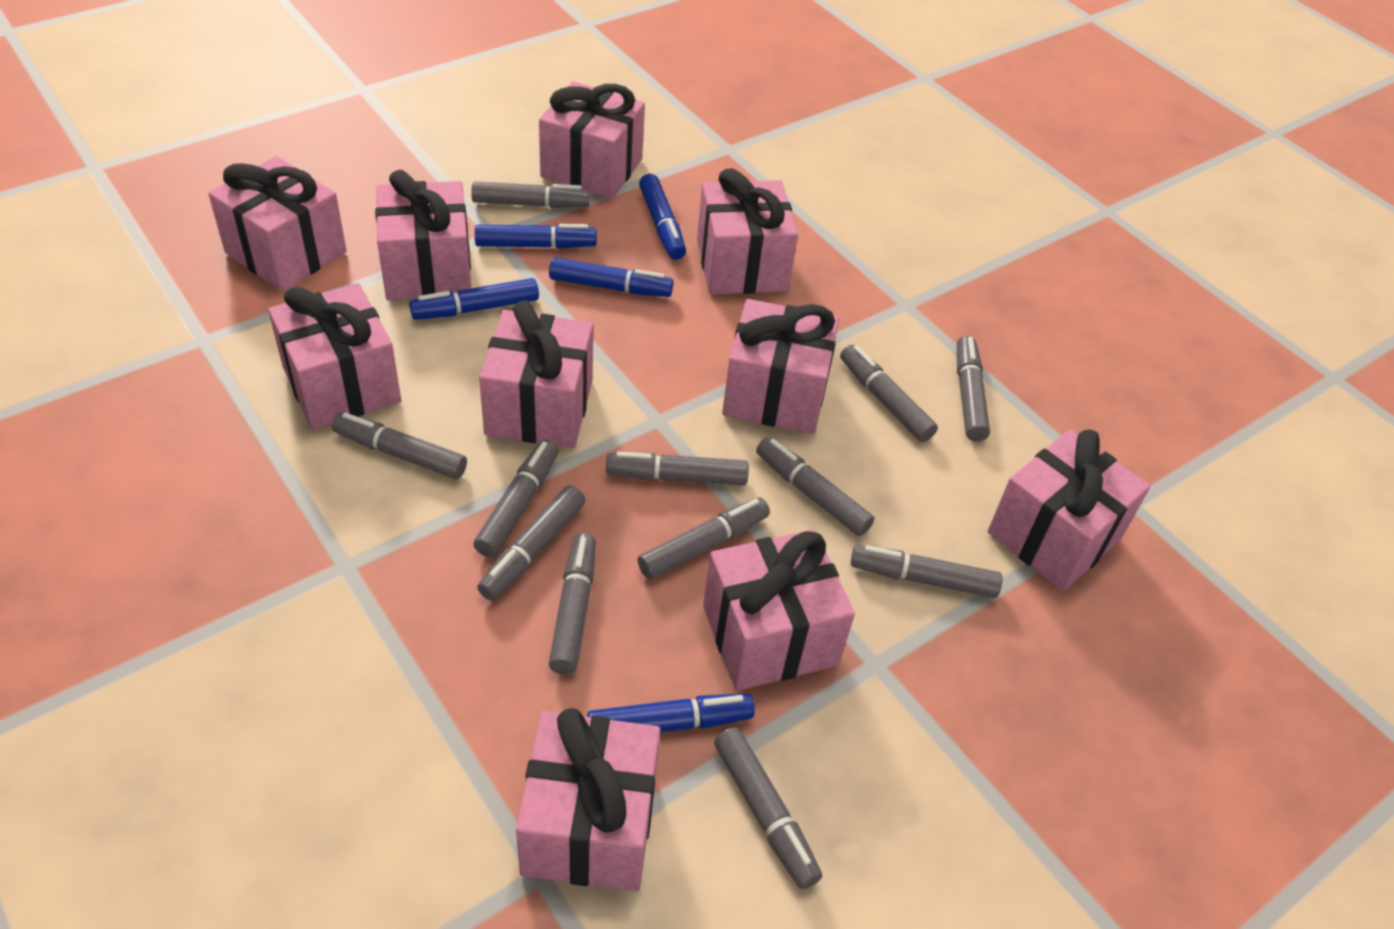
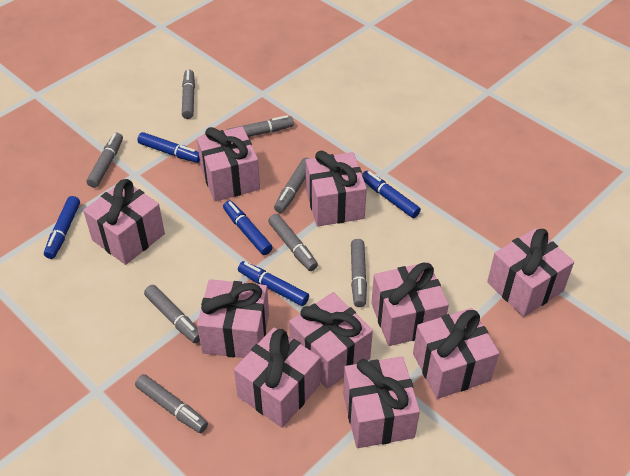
grey marker: 12 -> 8

